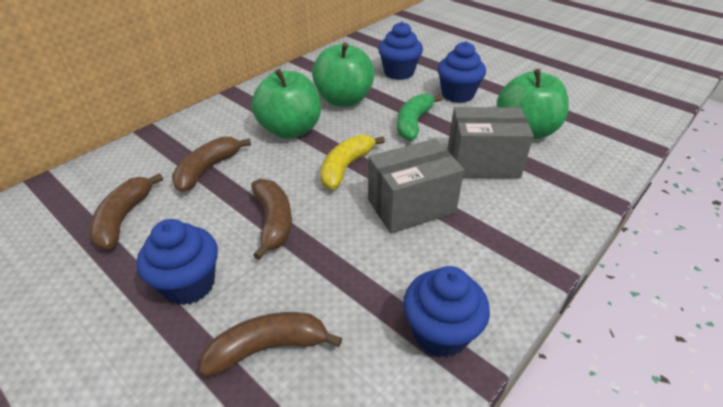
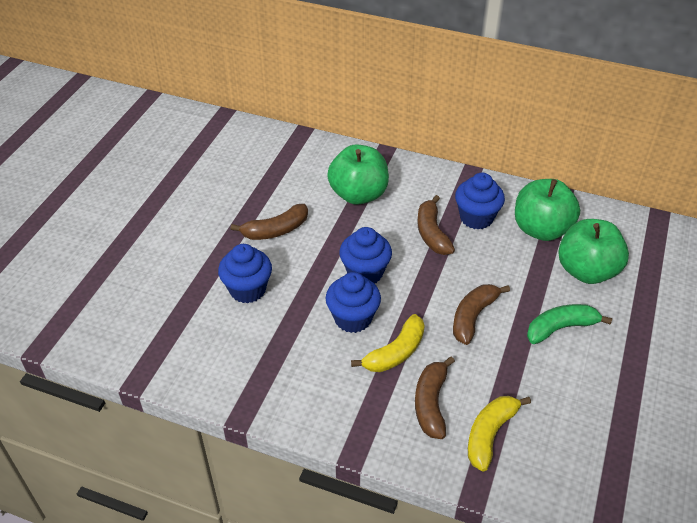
grey box: 2 -> 0
yellow banana: 1 -> 2

